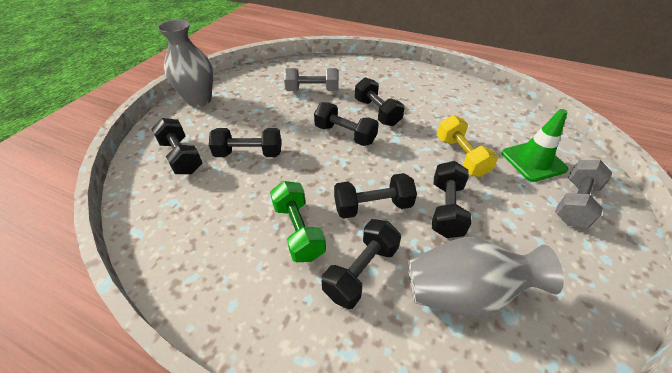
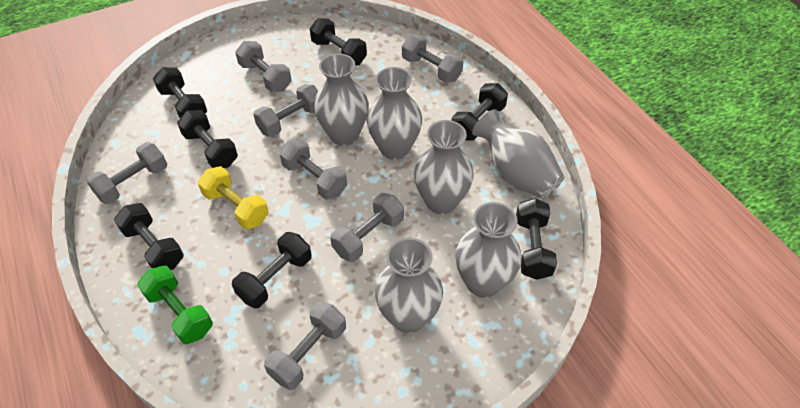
green traffic cone: 1 -> 0
grey dumbbell: 2 -> 7
grey vase: 2 -> 6

